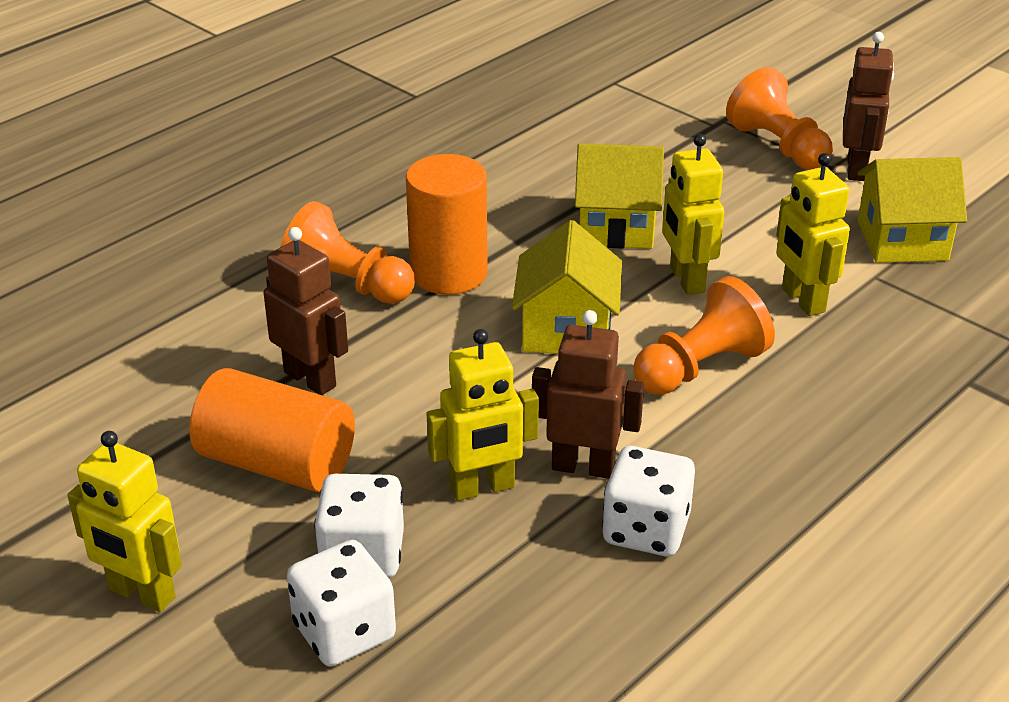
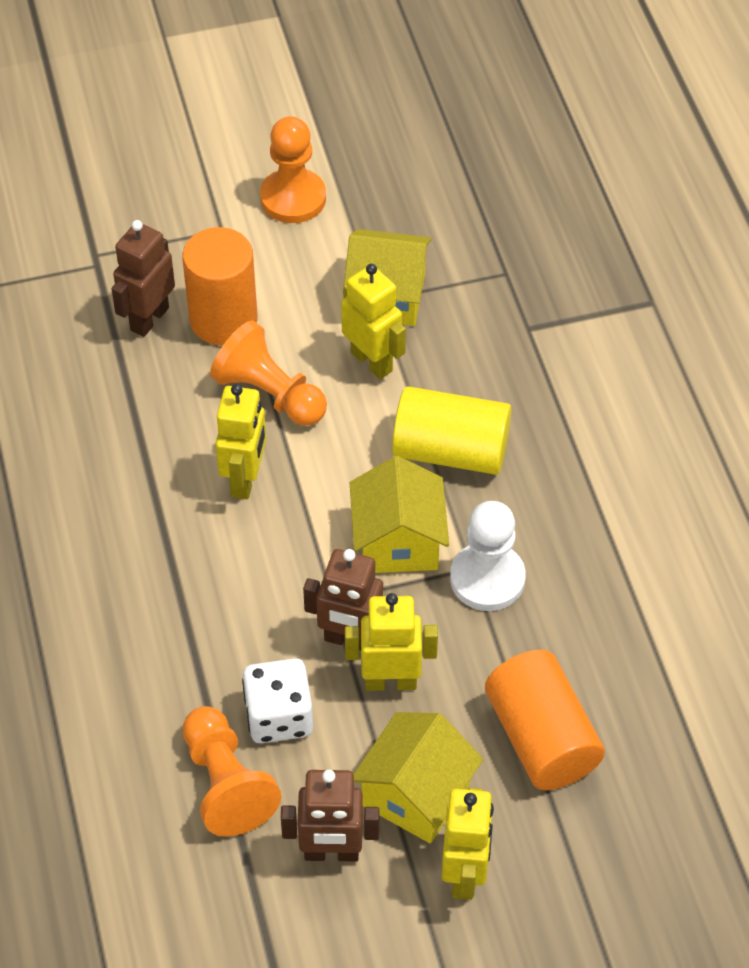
white dice: 3 -> 1
white pawn: 0 -> 1
yellow cylinder: 0 -> 1

